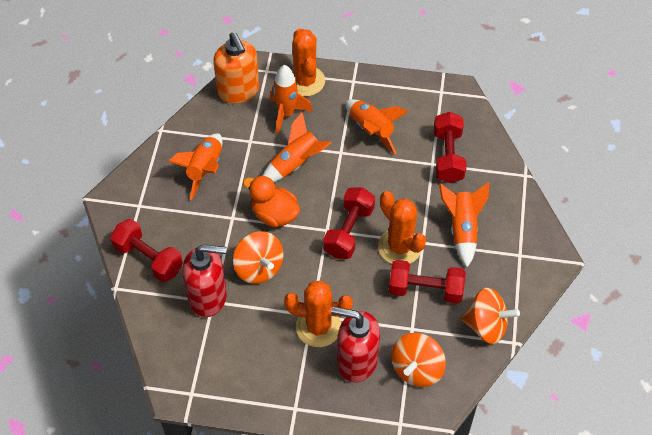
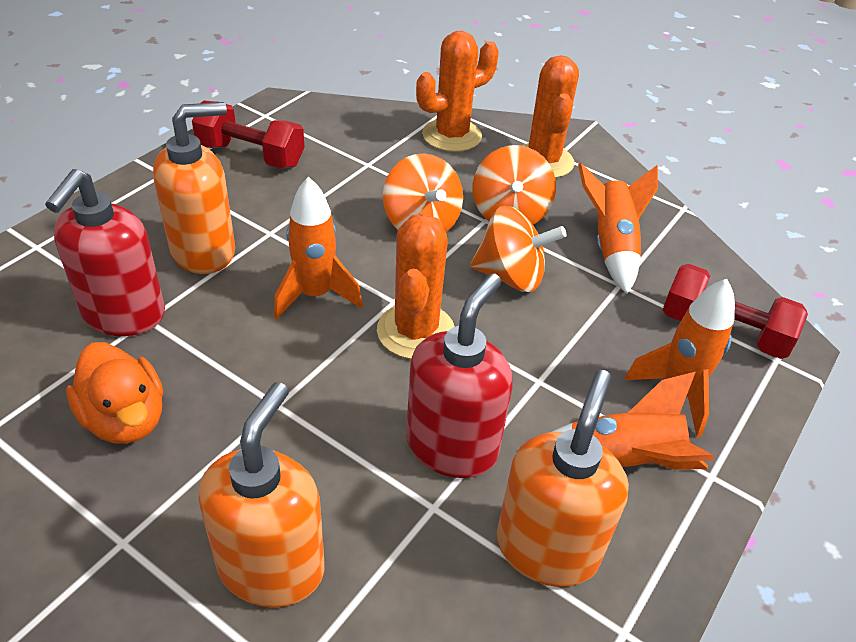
orange rocket: 5 -> 4
orange soap dispenser: 1 -> 3
red dumbbell: 4 -> 2

